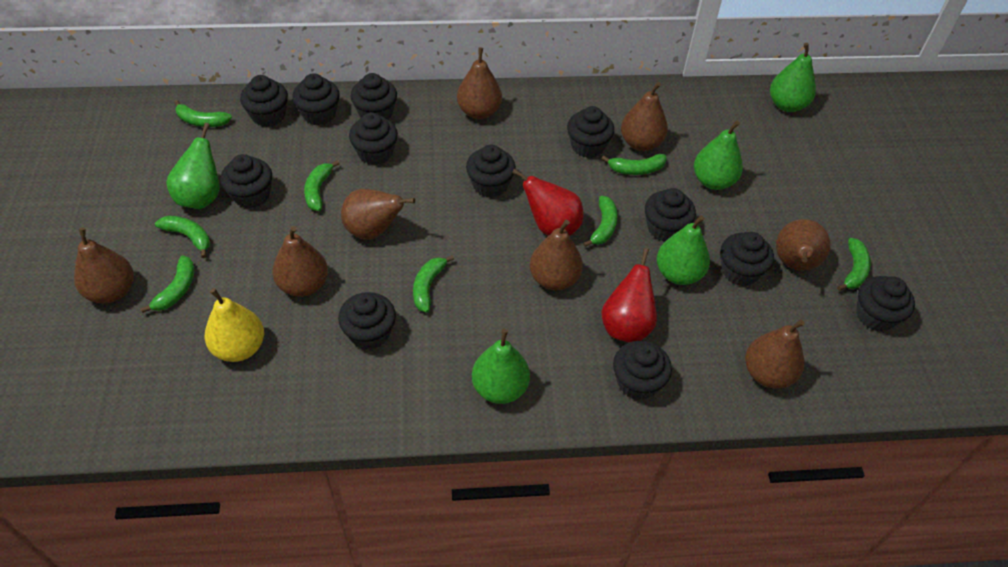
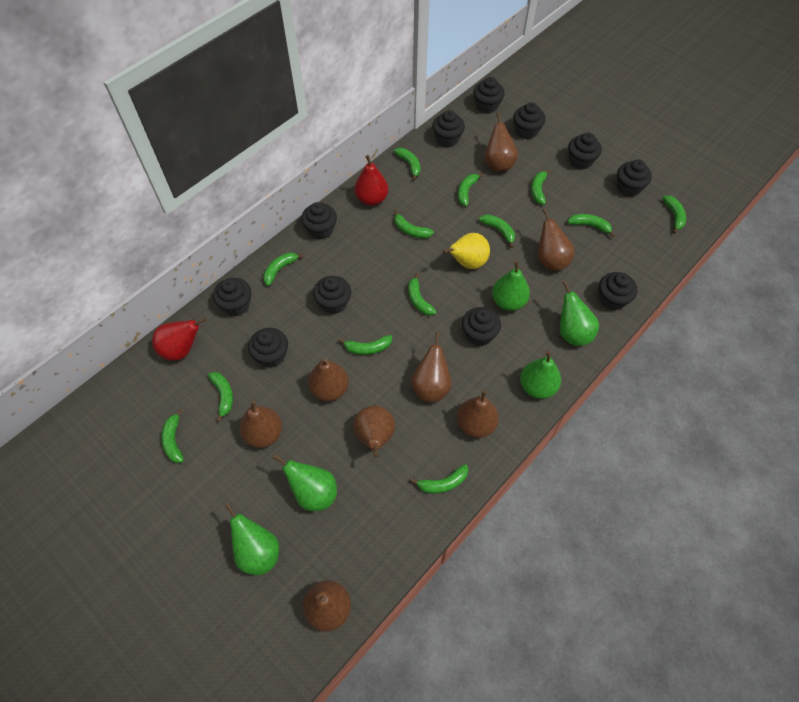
black cupcake: 12 -> 11
green banana: 8 -> 13

